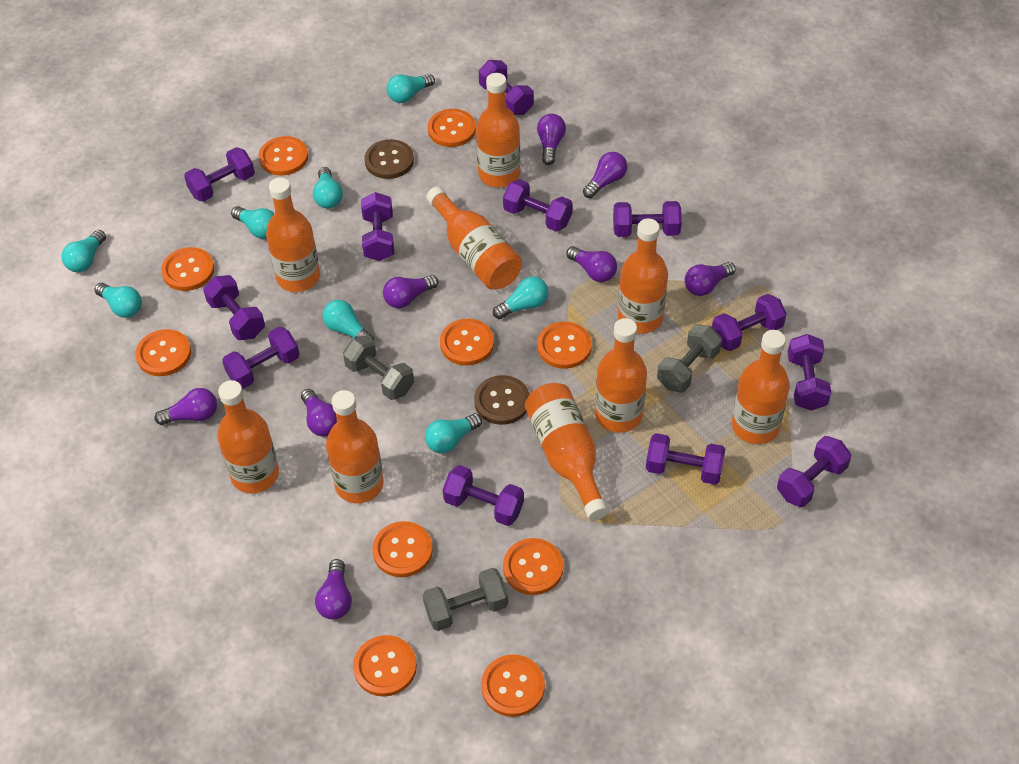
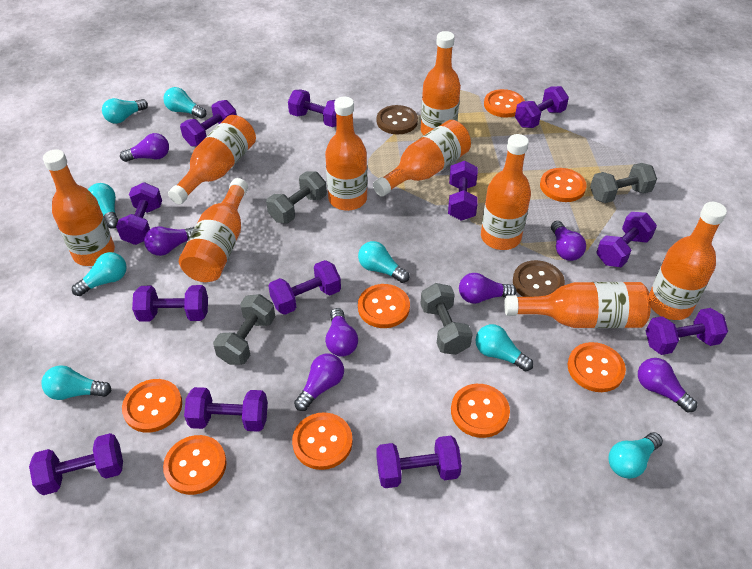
grey dumbbell: 3 -> 4
orange button: 10 -> 8
purple light bulb: 8 -> 7

